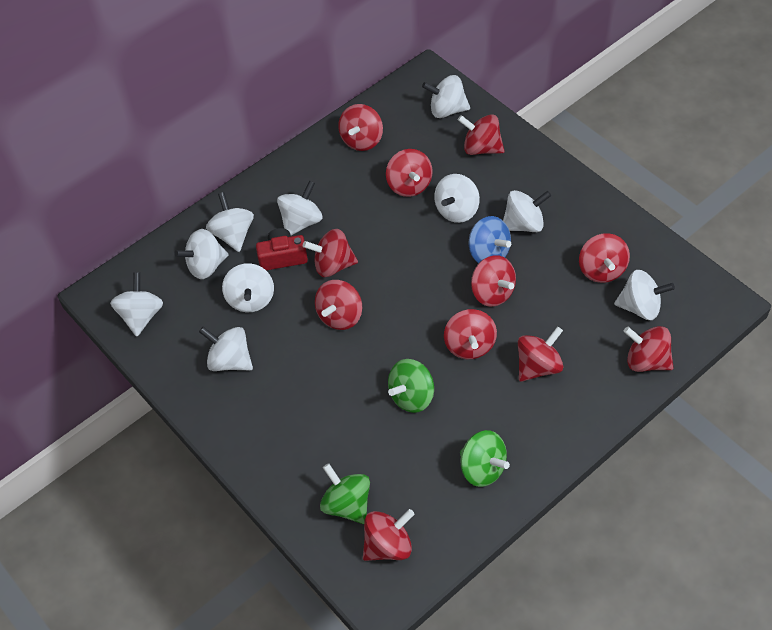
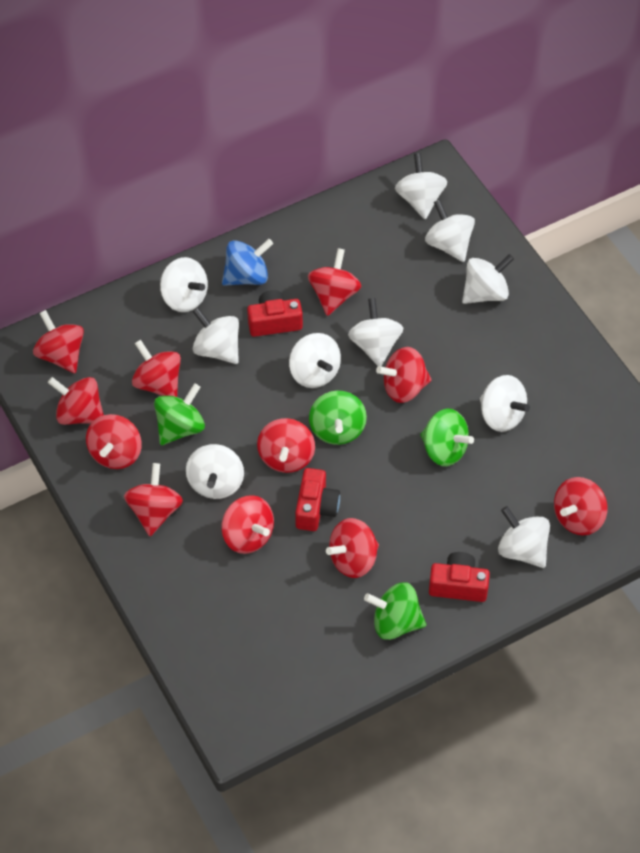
green spinning top: 3 -> 4
red camera: 1 -> 3

